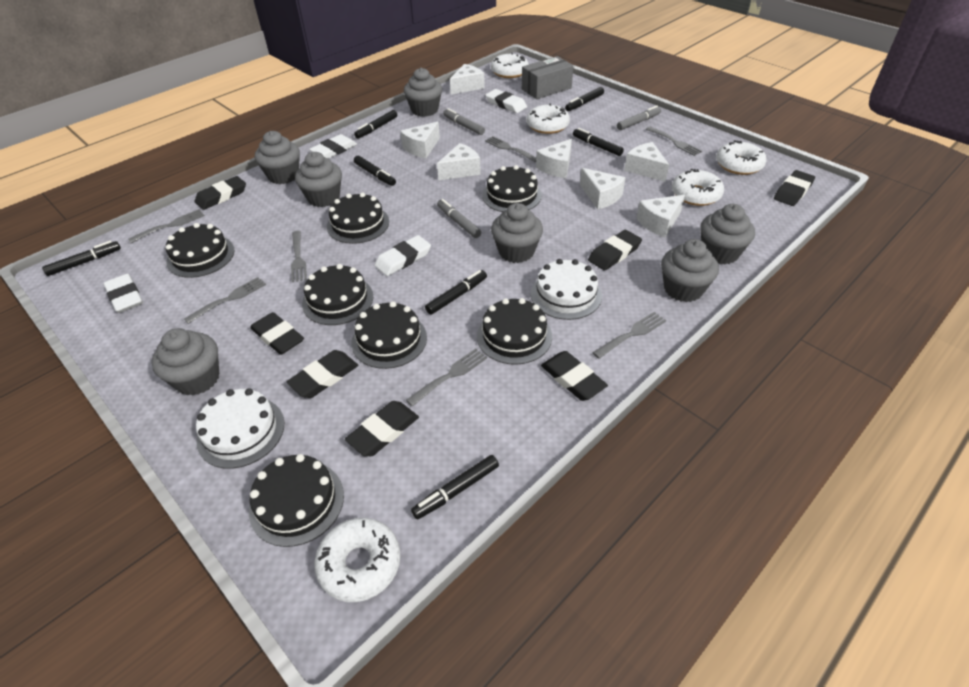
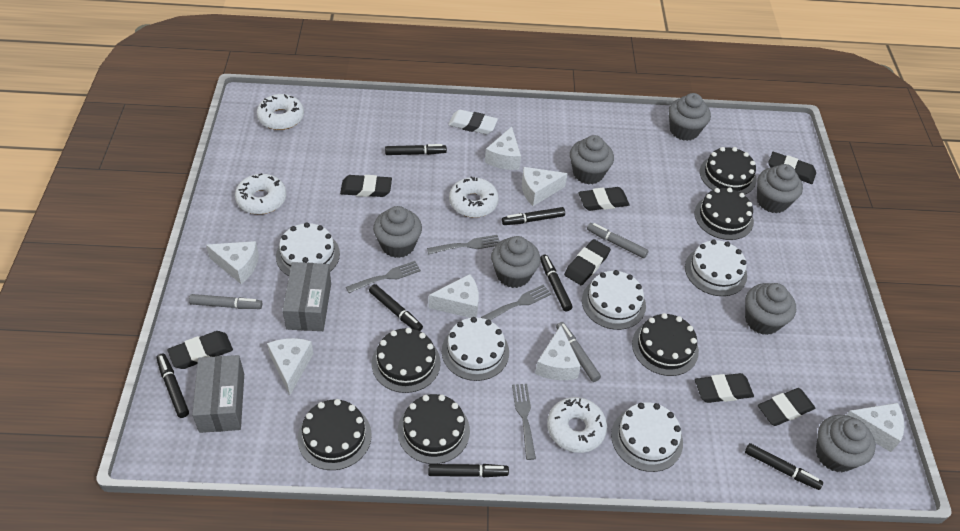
black cake: 7 -> 6
grey box: 1 -> 2
grey fork: 7 -> 4
white cake: 2 -> 5
white donut: 5 -> 4
white eraser: 4 -> 1

